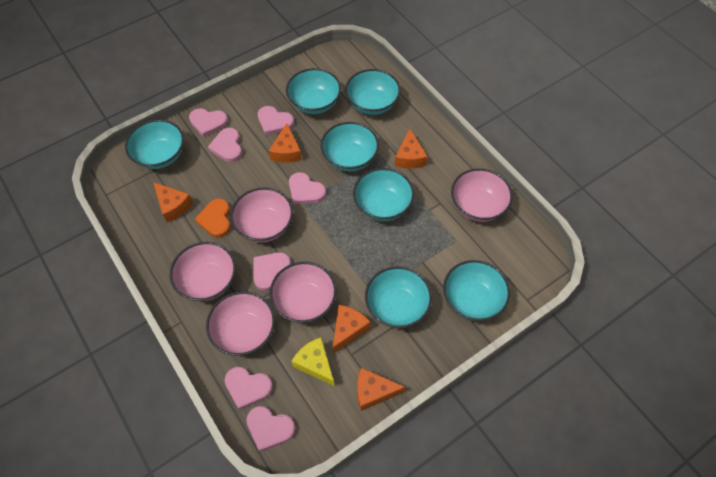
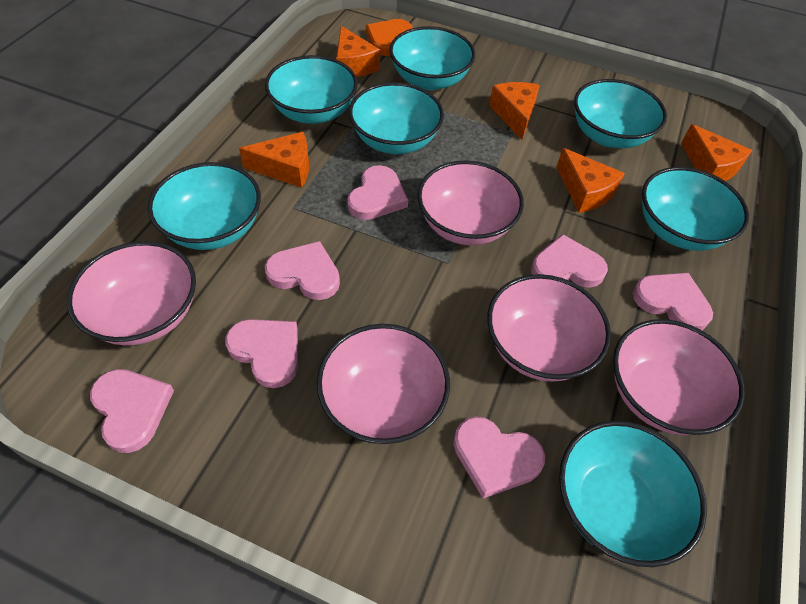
yellow cheese: 1 -> 0

